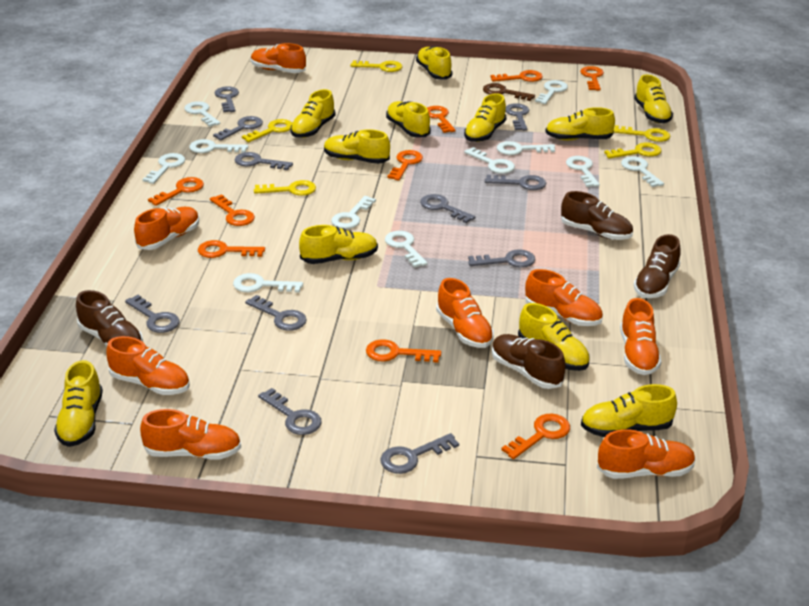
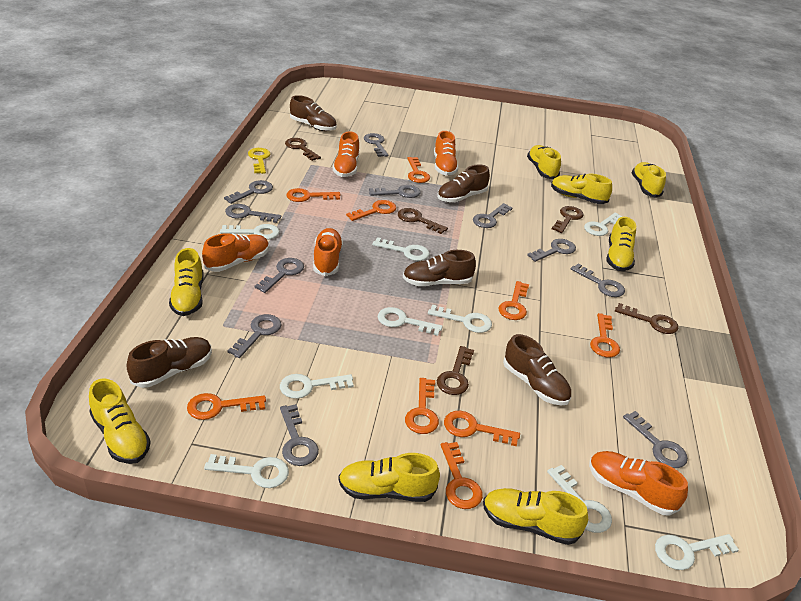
brown key: 1 -> 5
brown shoe: 4 -> 5
orange shoe: 8 -> 5
white key: 11 -> 9
yellow key: 5 -> 1
yellow shoe: 11 -> 8

